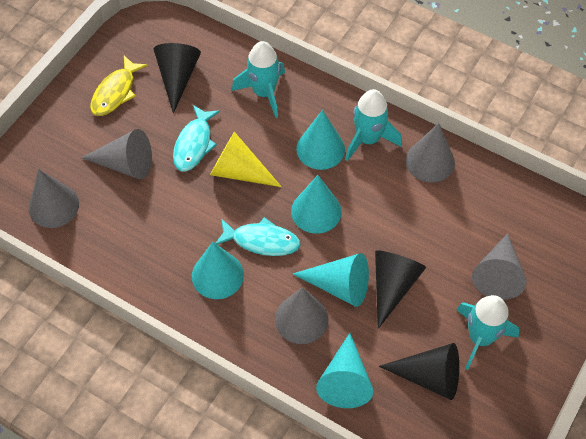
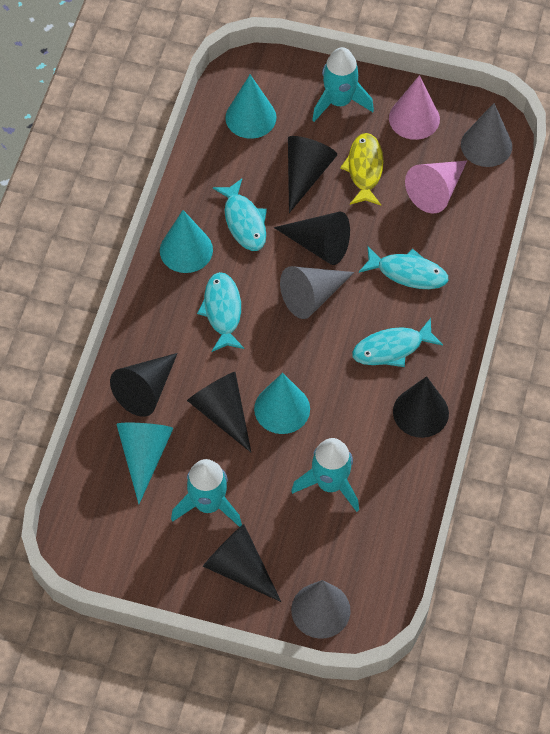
black cone: 3 -> 6
grey cone: 5 -> 3
pink cone: 0 -> 2
turquoise cone: 5 -> 4
turquoise fish: 2 -> 4
yellow cone: 1 -> 0

